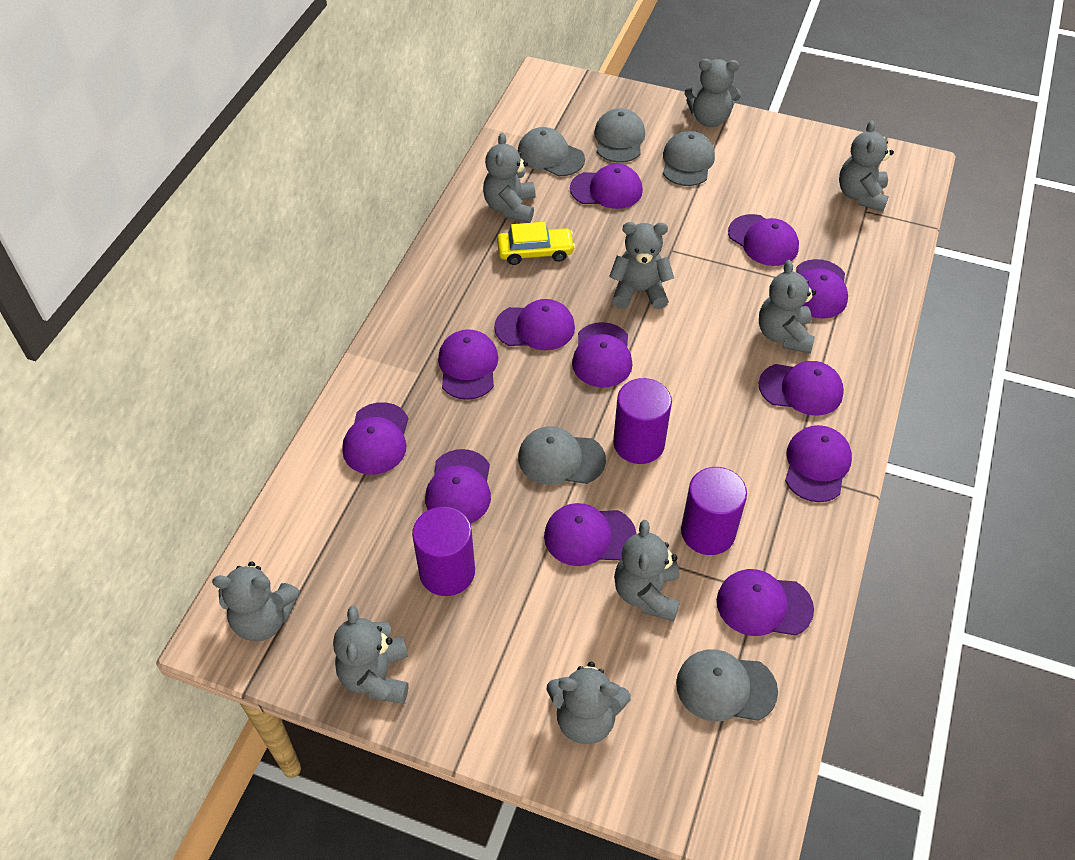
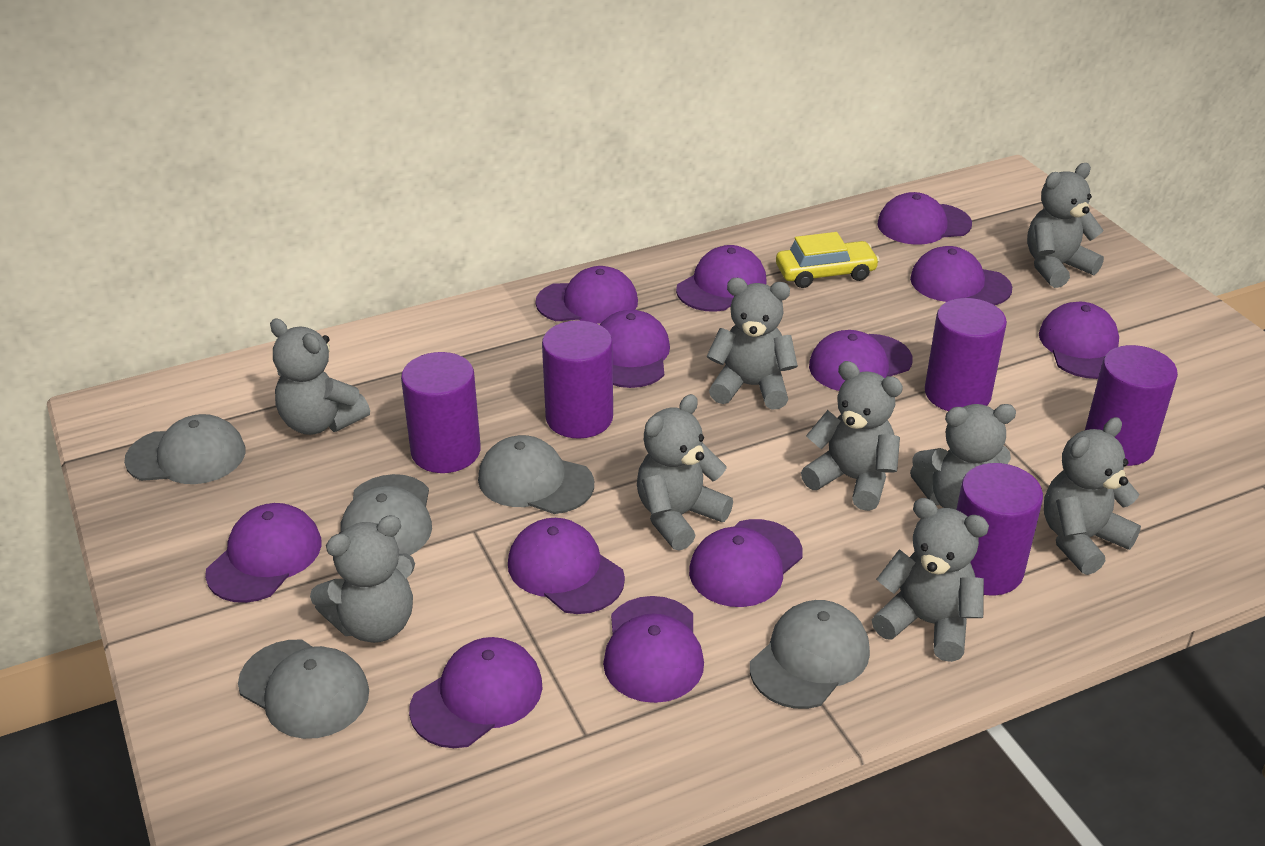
purple cylinder: 3 -> 5

